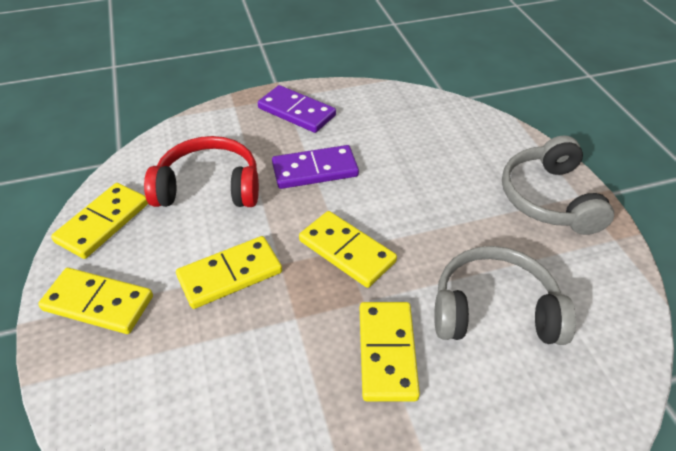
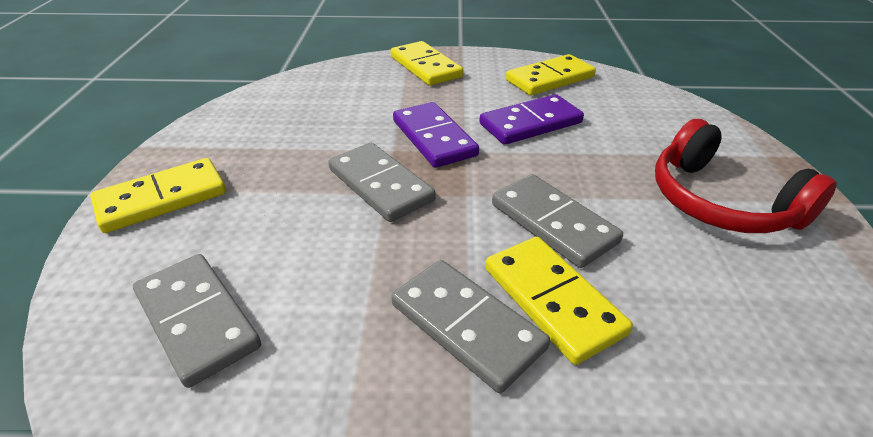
grey domino: 0 -> 4
grey headphones: 2 -> 0
yellow domino: 5 -> 4

